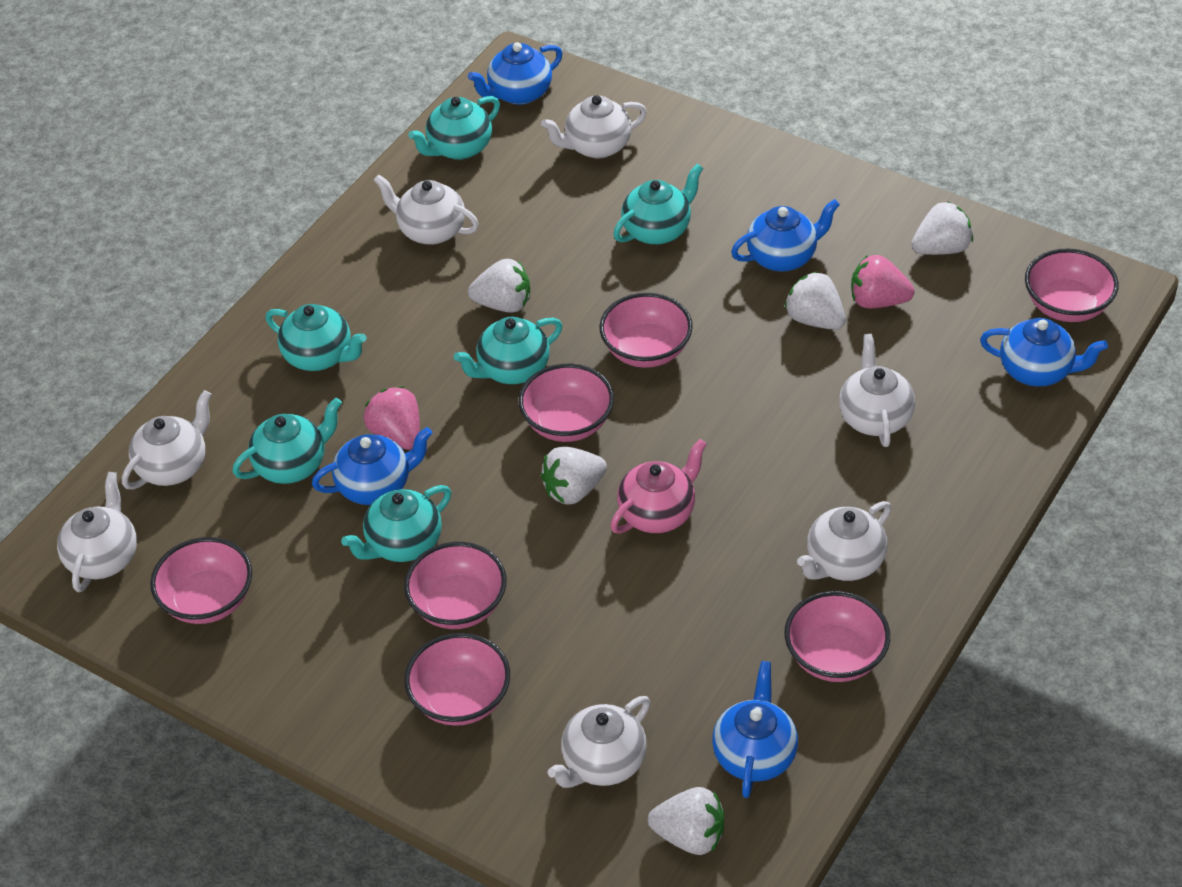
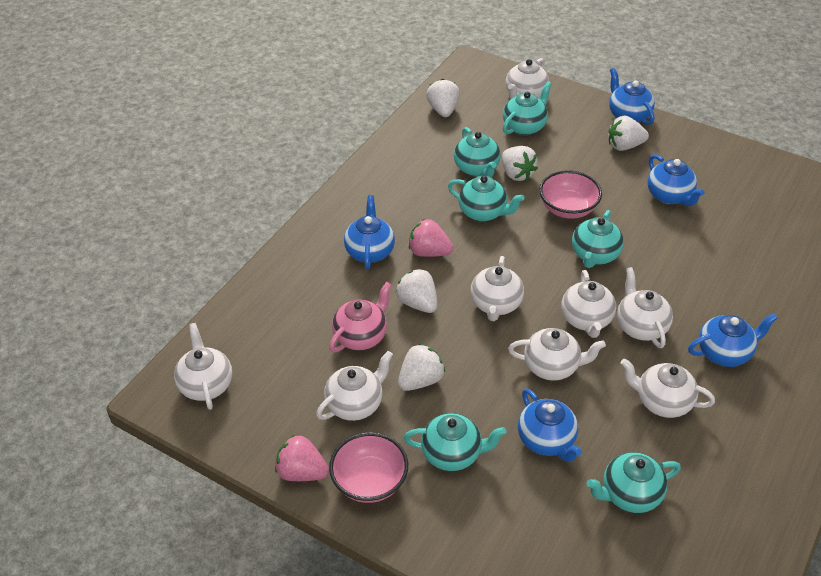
pink bowl: 7 -> 2
white teapot: 7 -> 8

